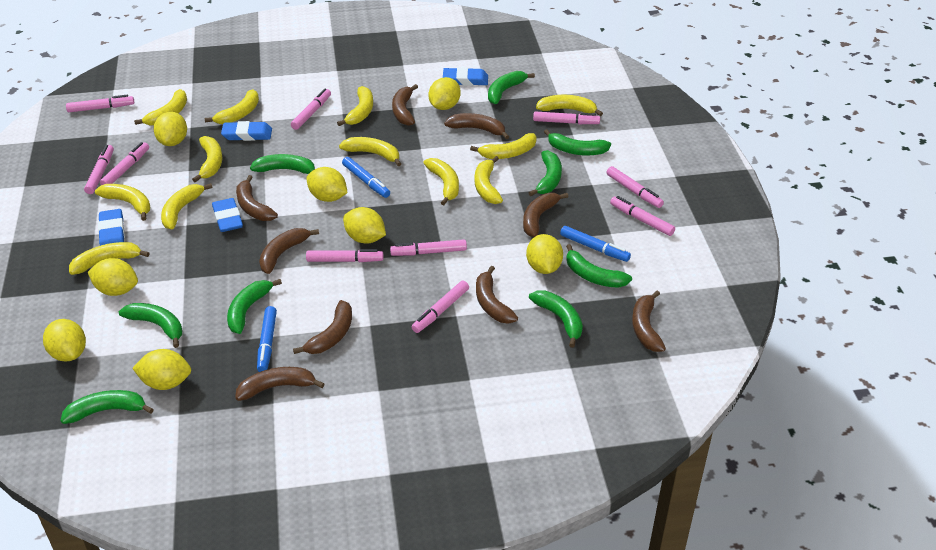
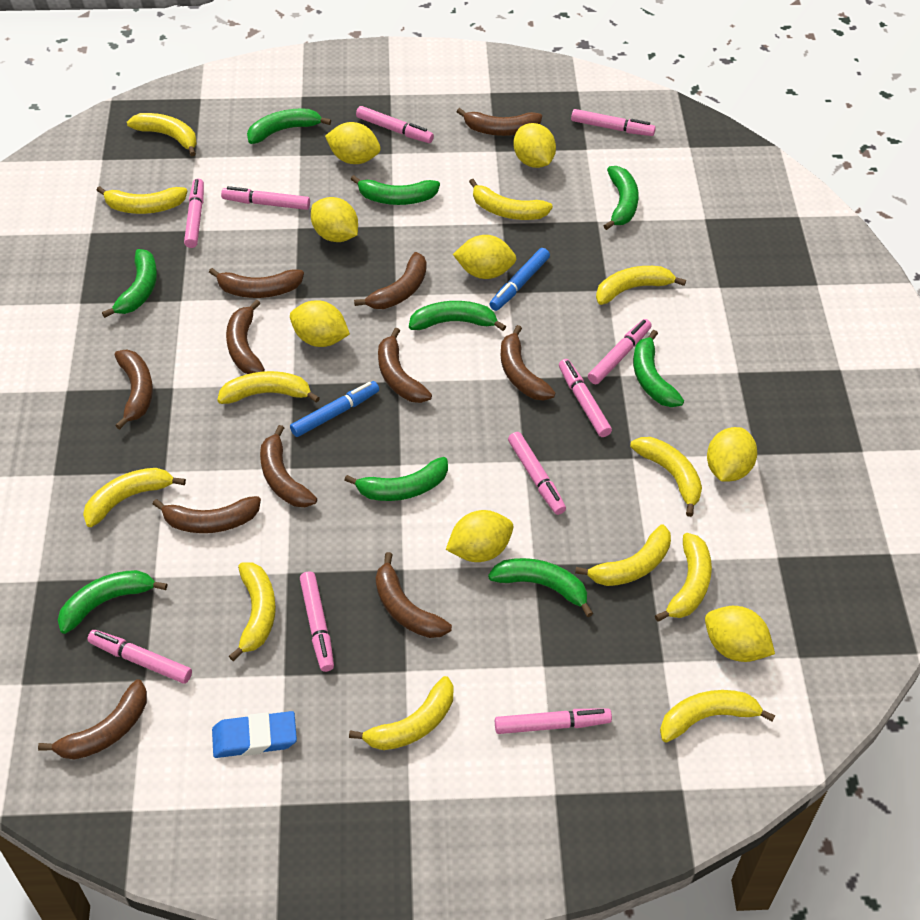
blue eraser: 4 -> 1
blue marker: 3 -> 2
brown banana: 9 -> 11

